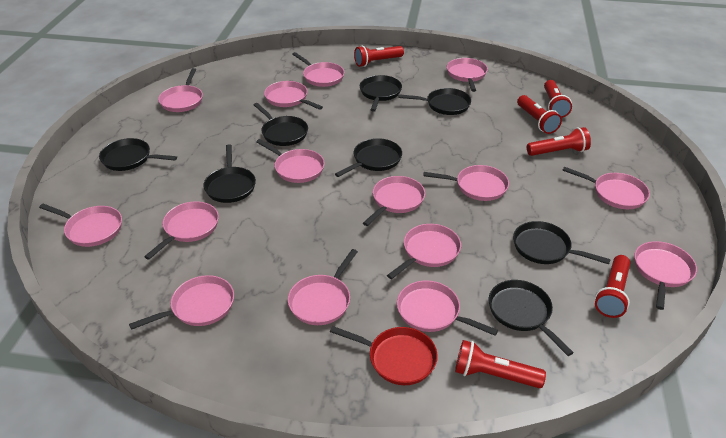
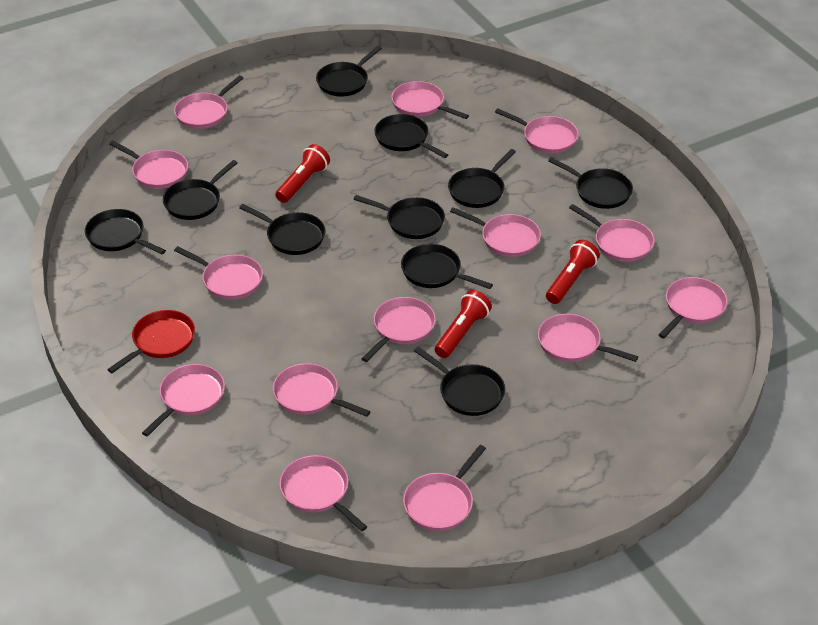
black pan: 8 -> 10
pink pan: 15 -> 14
red flashlight: 6 -> 3

